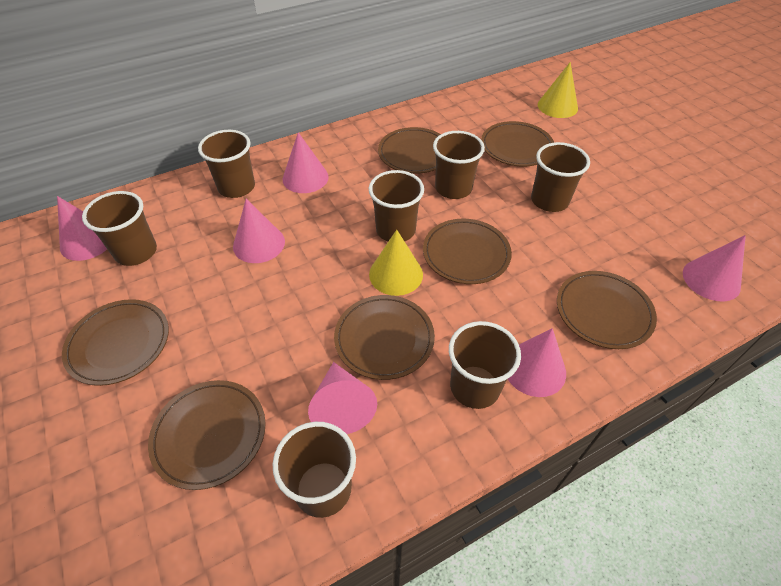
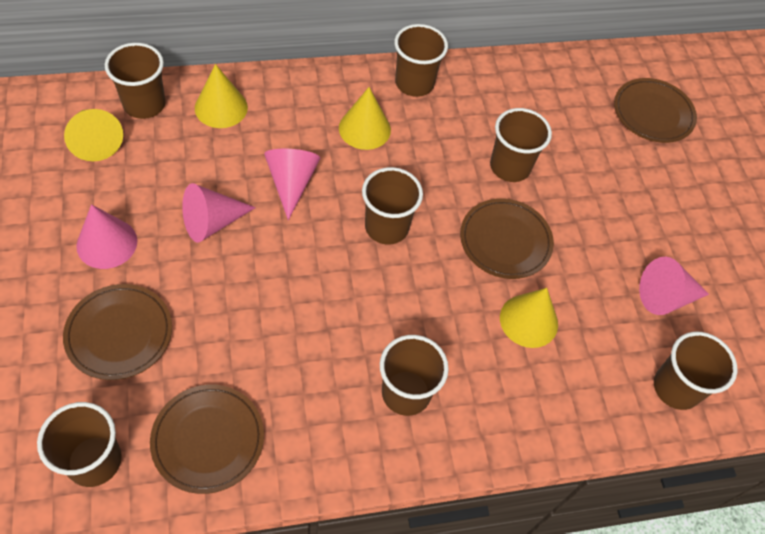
brown plate: 7 -> 4
pink cone: 6 -> 4
yellow cone: 2 -> 4

